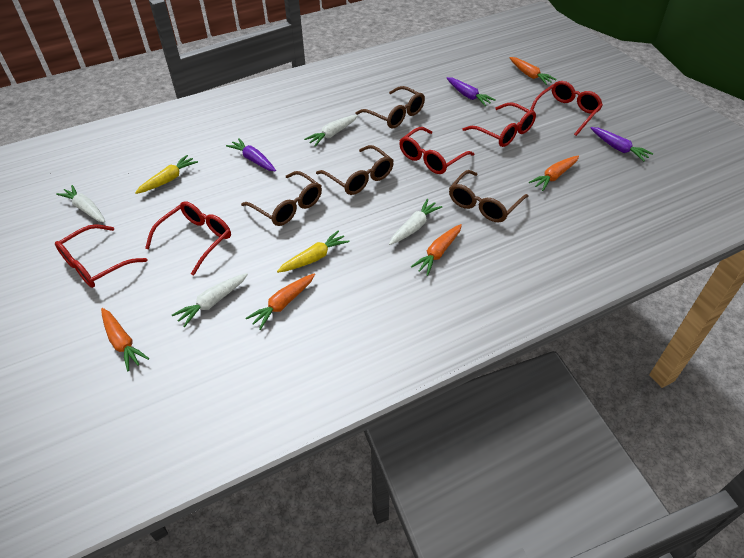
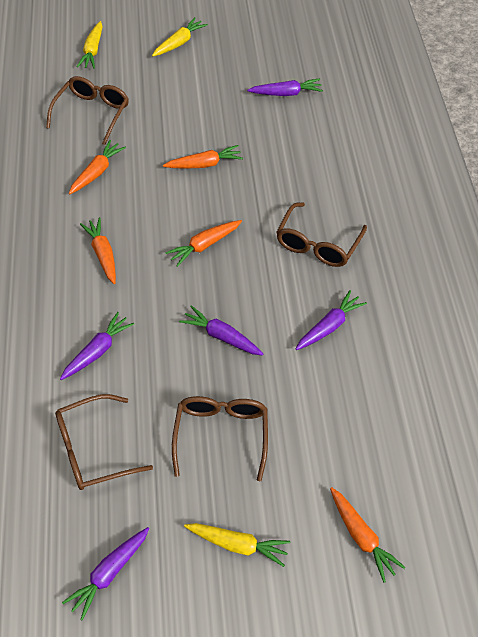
purple carrot: 3 -> 5
red glasses: 5 -> 0
white carrot: 4 -> 0
yellow carrot: 2 -> 3

